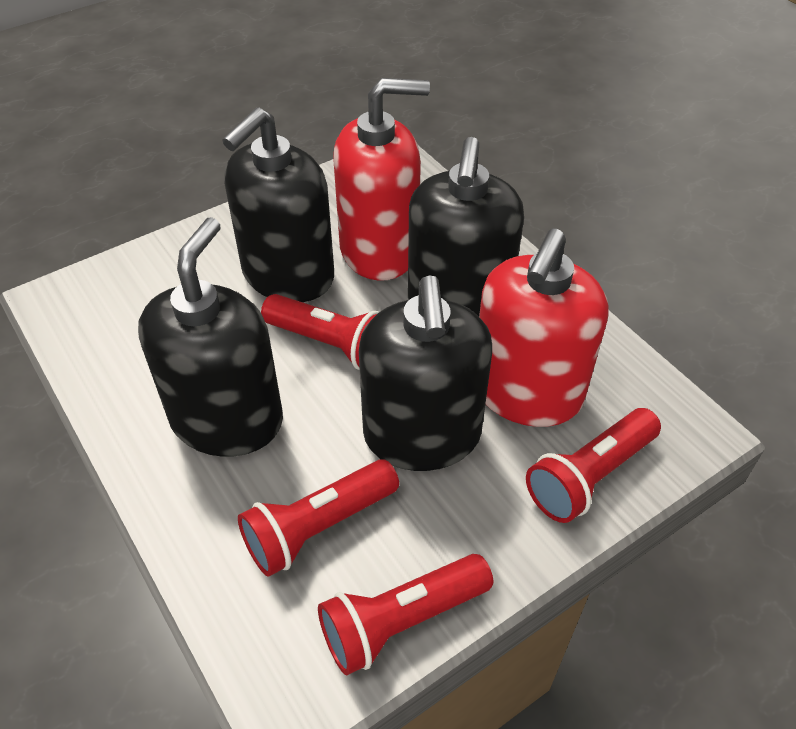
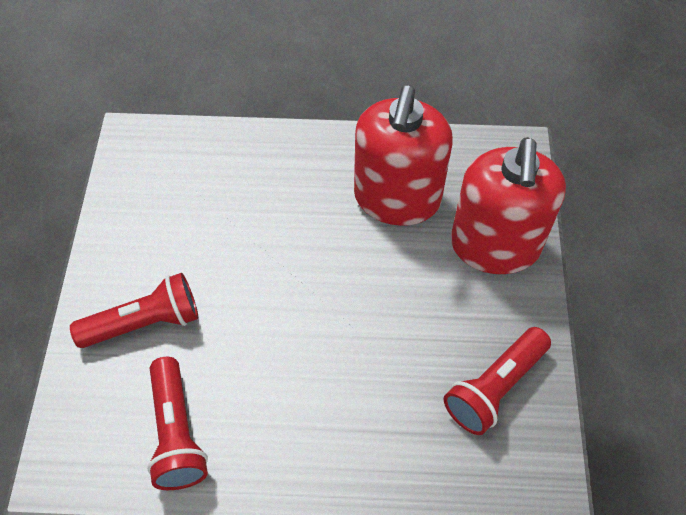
black soap dispenser: 4 -> 0
red flashlight: 4 -> 3

